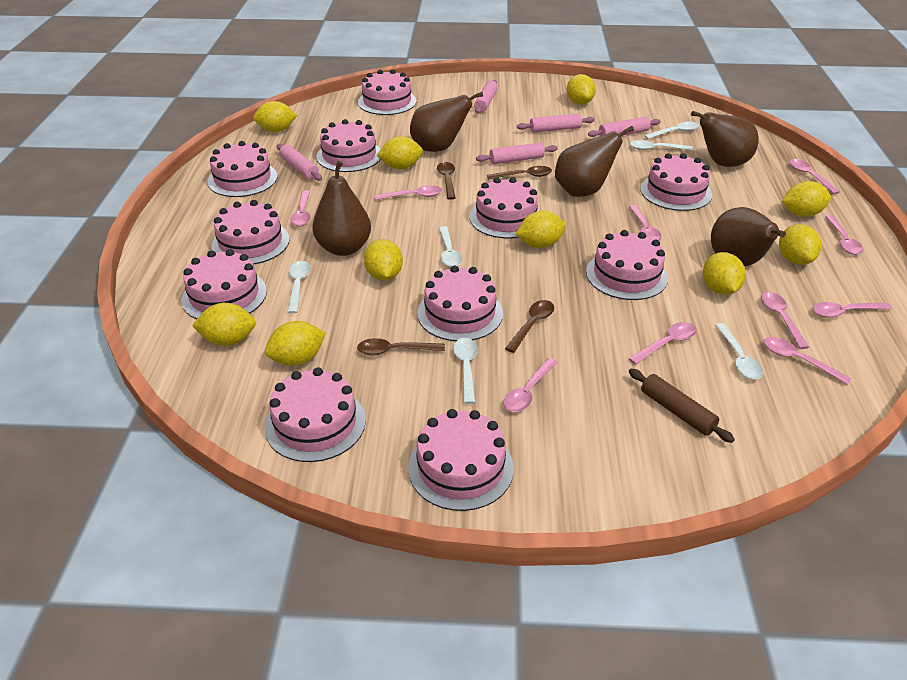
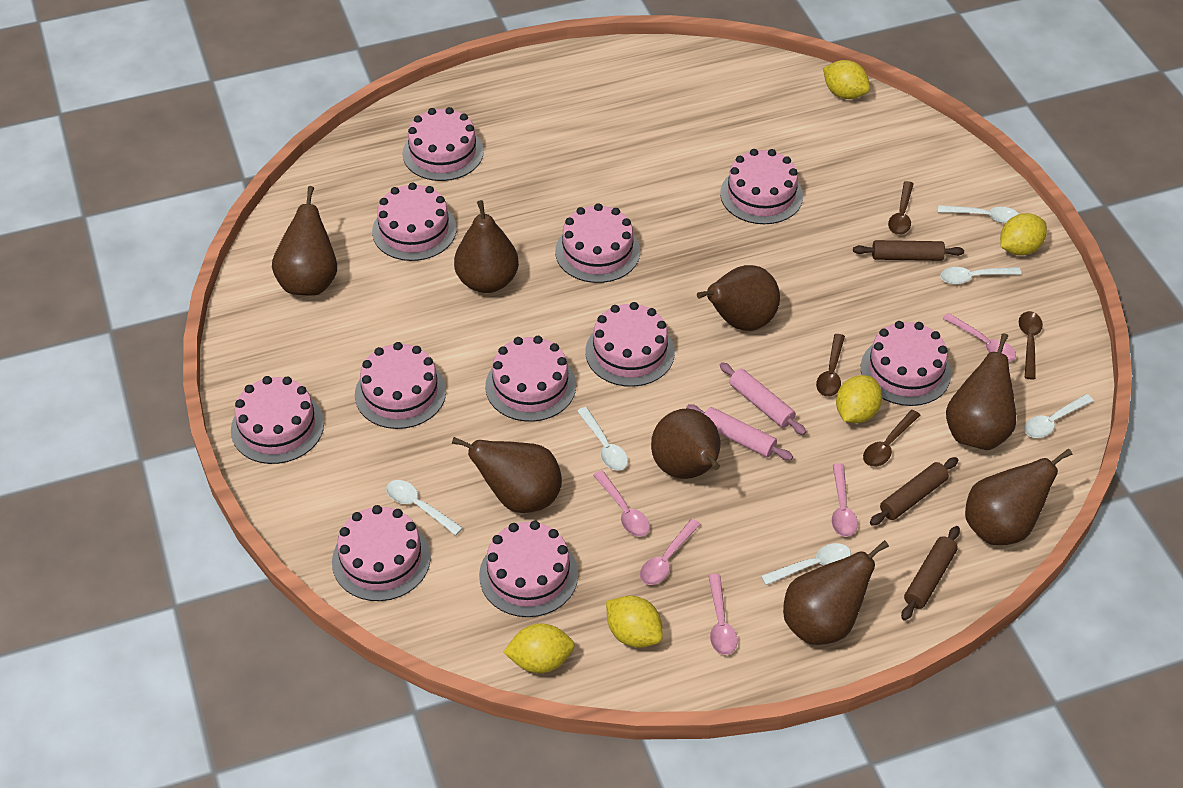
brown pear: 5 -> 8
brown rolling pin: 1 -> 3
pink rolling pin: 5 -> 2
pink spoon: 10 -> 5
yellow lemon: 10 -> 5

